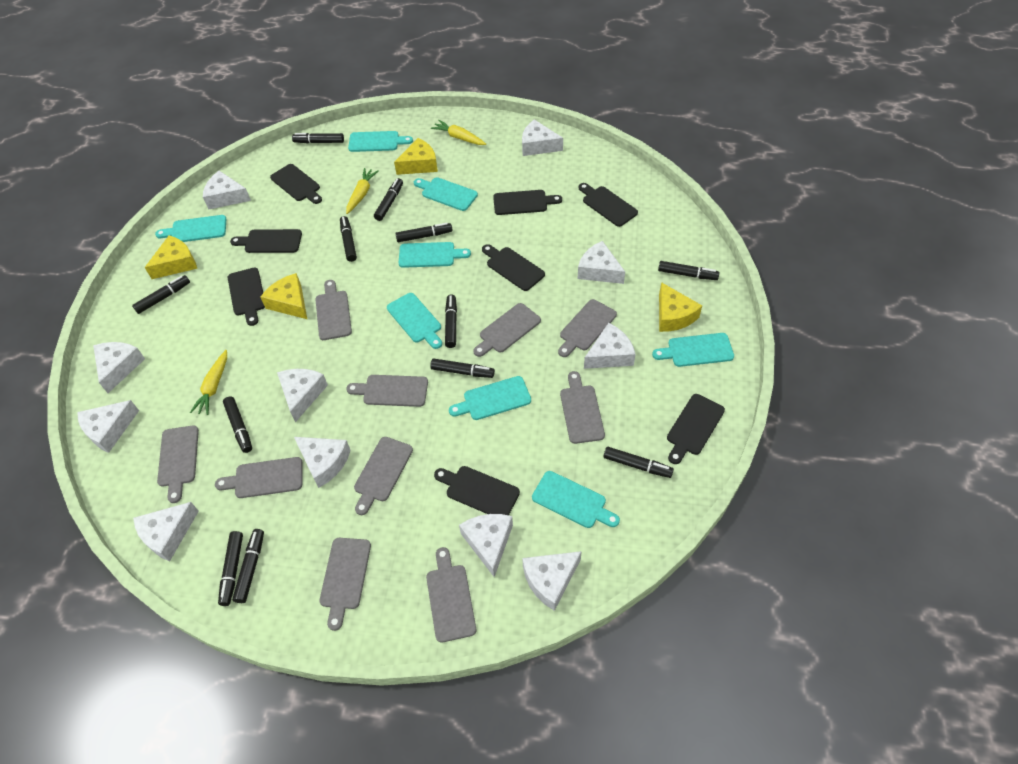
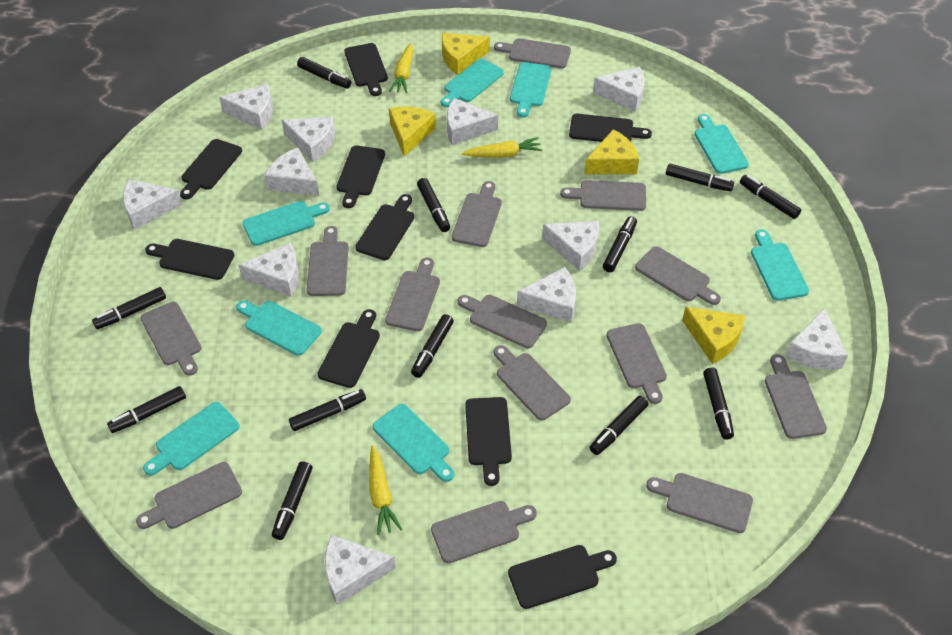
black cutting board: 8 -> 9
grey cutting board: 10 -> 14

